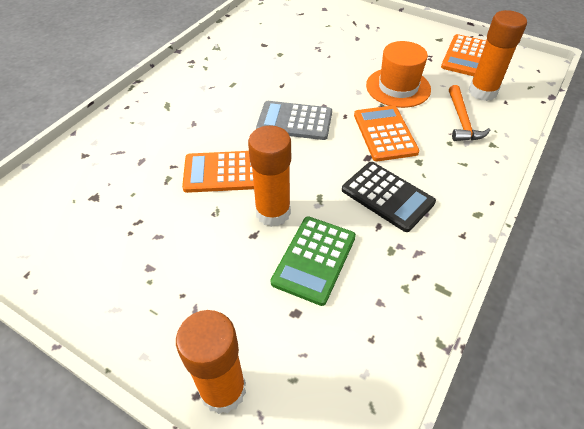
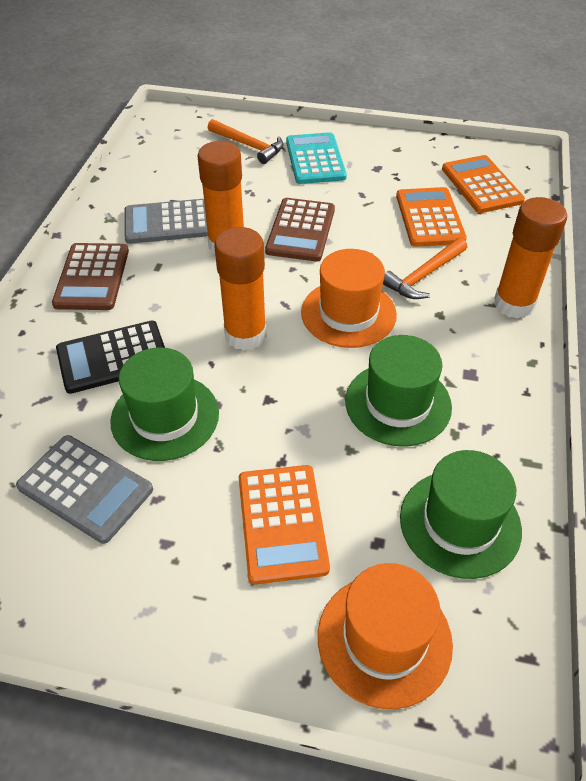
brown calculator: 0 -> 2
green calculator: 1 -> 0
green hat: 0 -> 3
grey calculator: 1 -> 2
orange hammer: 1 -> 2
orange hat: 1 -> 2
turquoise calculator: 0 -> 1

